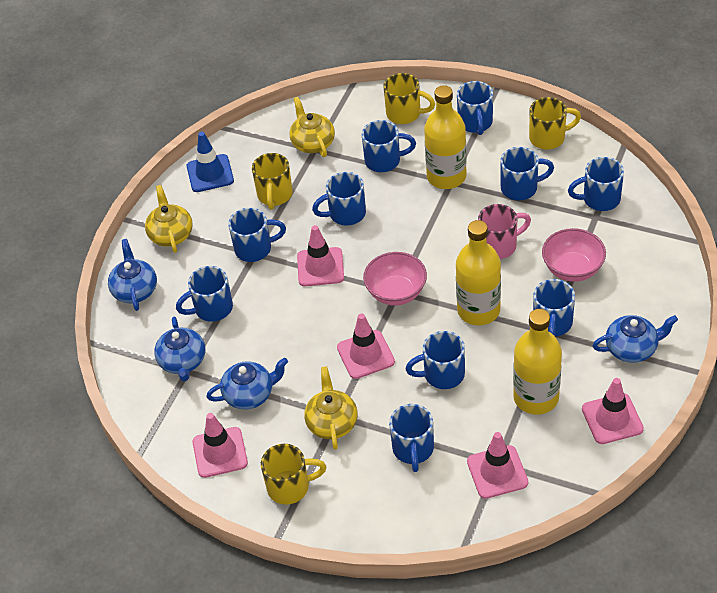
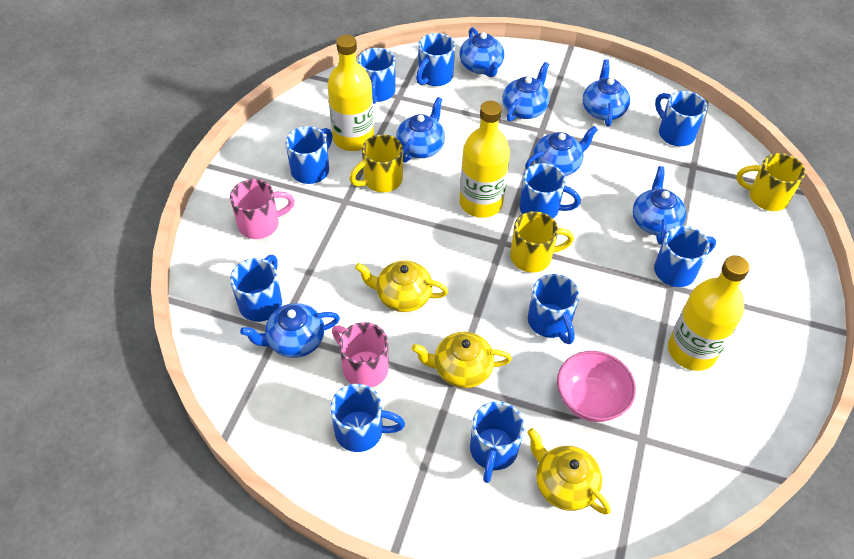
blue teapot: 4 -> 7
blue traffic cone: 1 -> 0
pink bowl: 2 -> 1
pink mug: 1 -> 2
pink traffic cone: 5 -> 0
yellow mug: 4 -> 3

